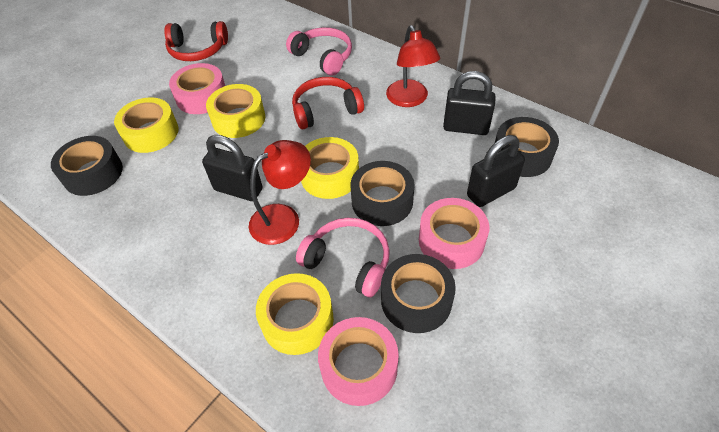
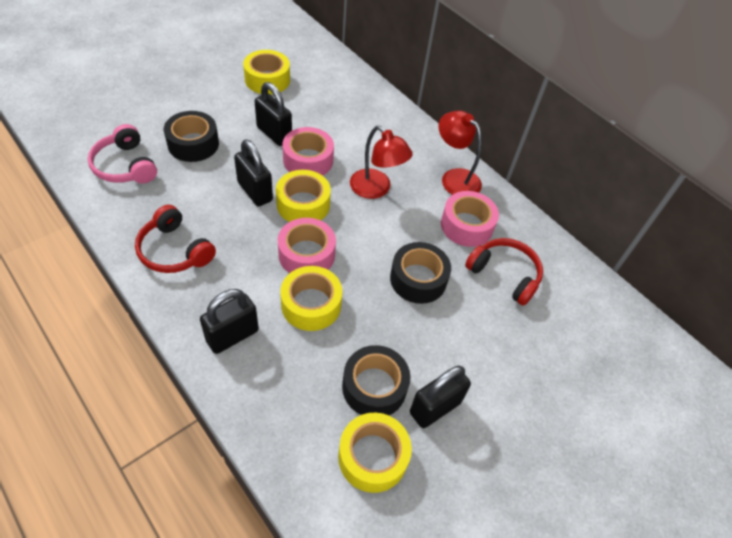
black padlock: 3 -> 4
black tape: 4 -> 3
pink headphones: 2 -> 1

